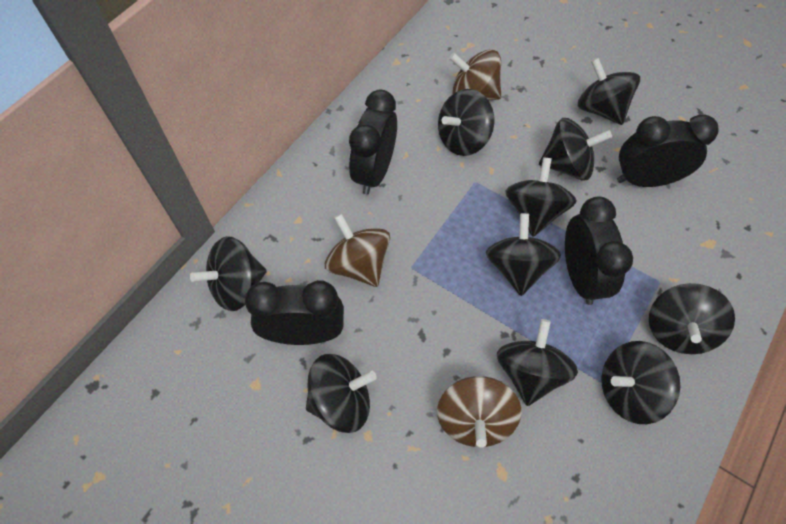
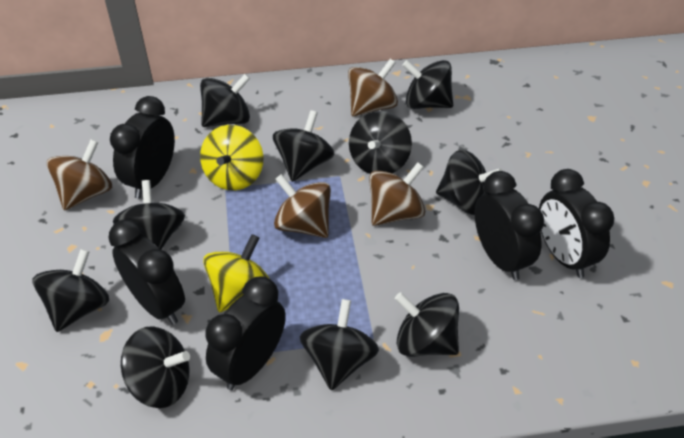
black clock: 4 -> 5
brown spinning top: 3 -> 4
yellow spinning top: 0 -> 2

